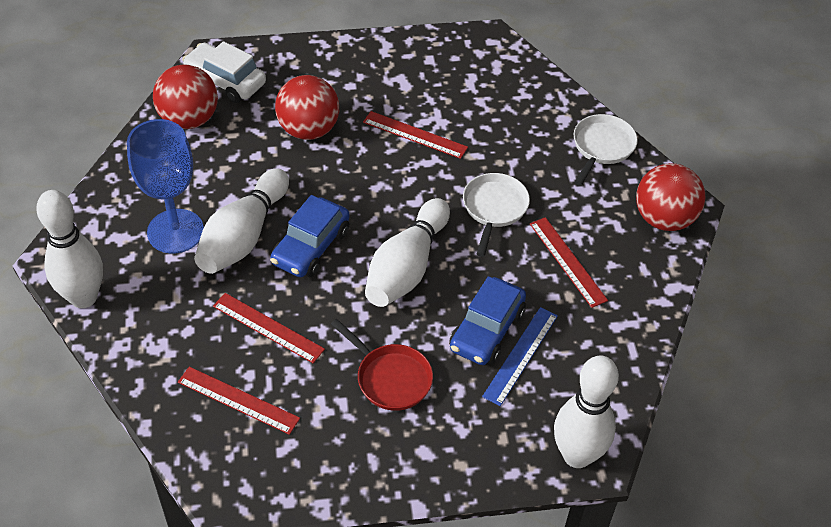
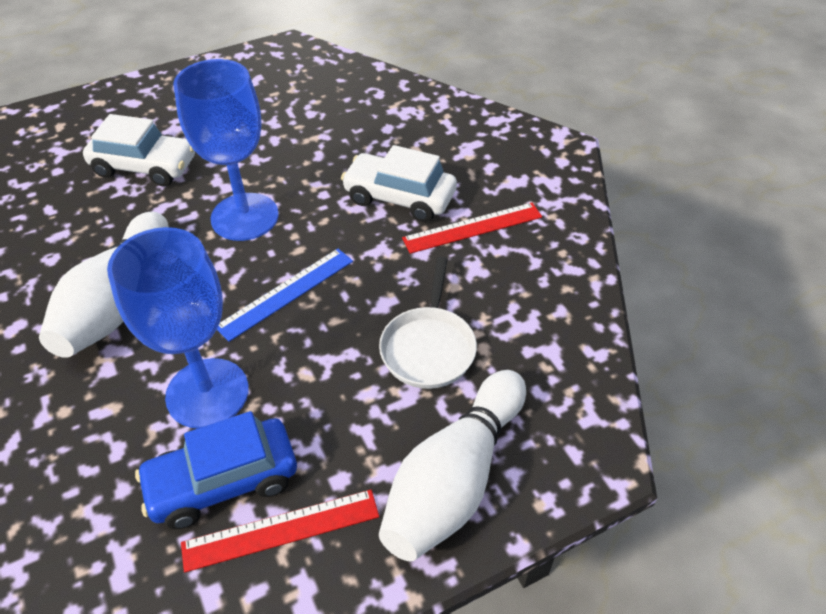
blue car: 2 -> 1
blue goblet: 1 -> 2
red ball: 3 -> 0
red pan: 1 -> 0
red ruler: 4 -> 2
white bowling pin: 4 -> 2
white car: 1 -> 2
white pan: 2 -> 1

